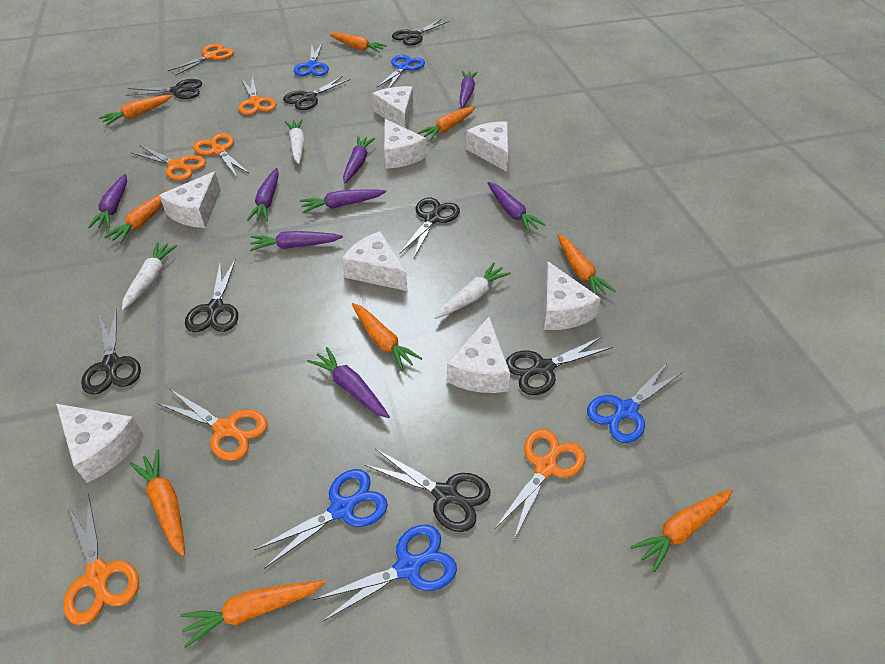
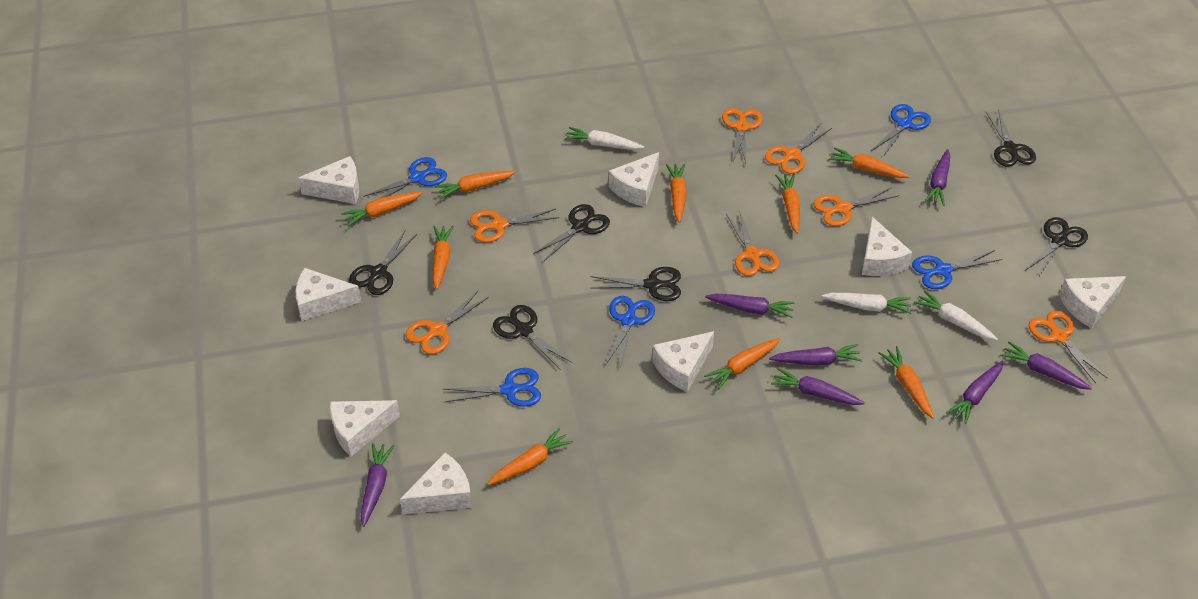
black scissors: 8 -> 6
purple carrot: 8 -> 7

